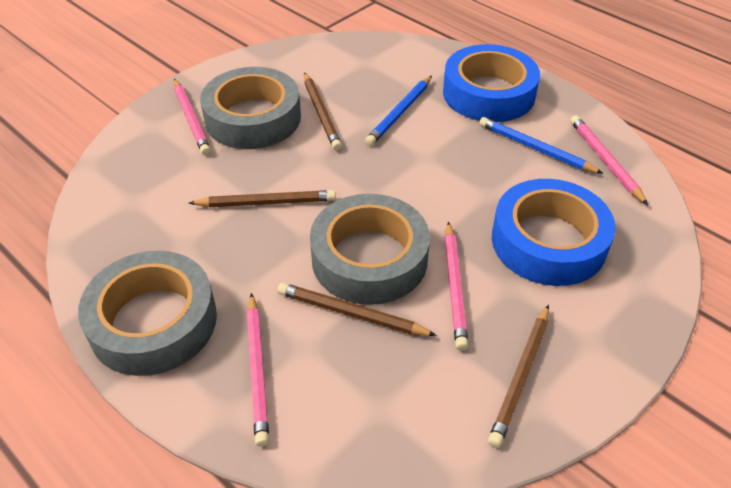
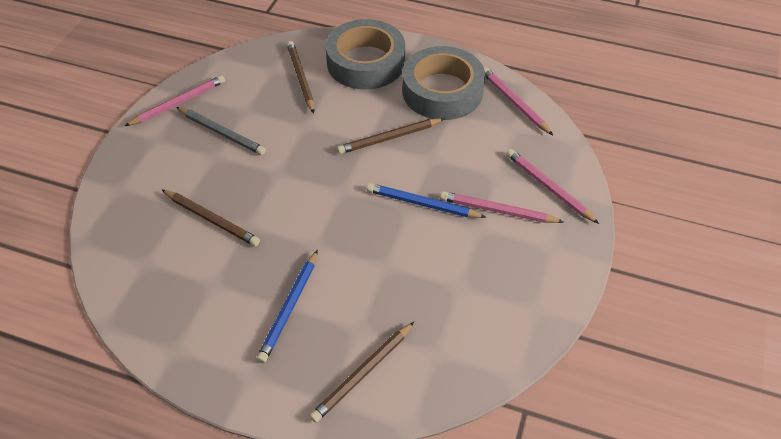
blue tape: 2 -> 0
grey pencil: 0 -> 1
grey tape: 3 -> 2

